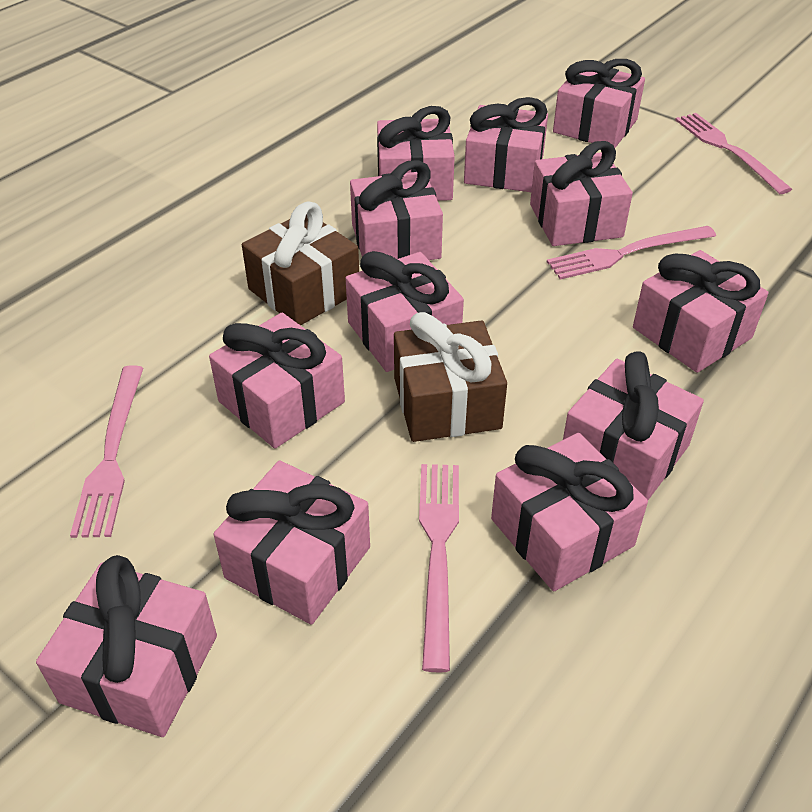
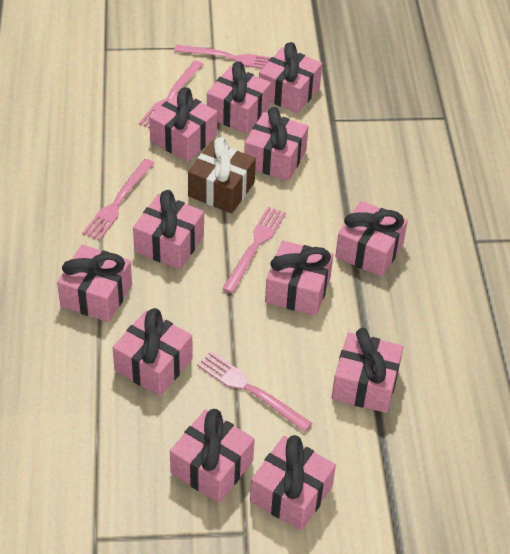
brown gift: 2 -> 1
pink fork: 4 -> 5

